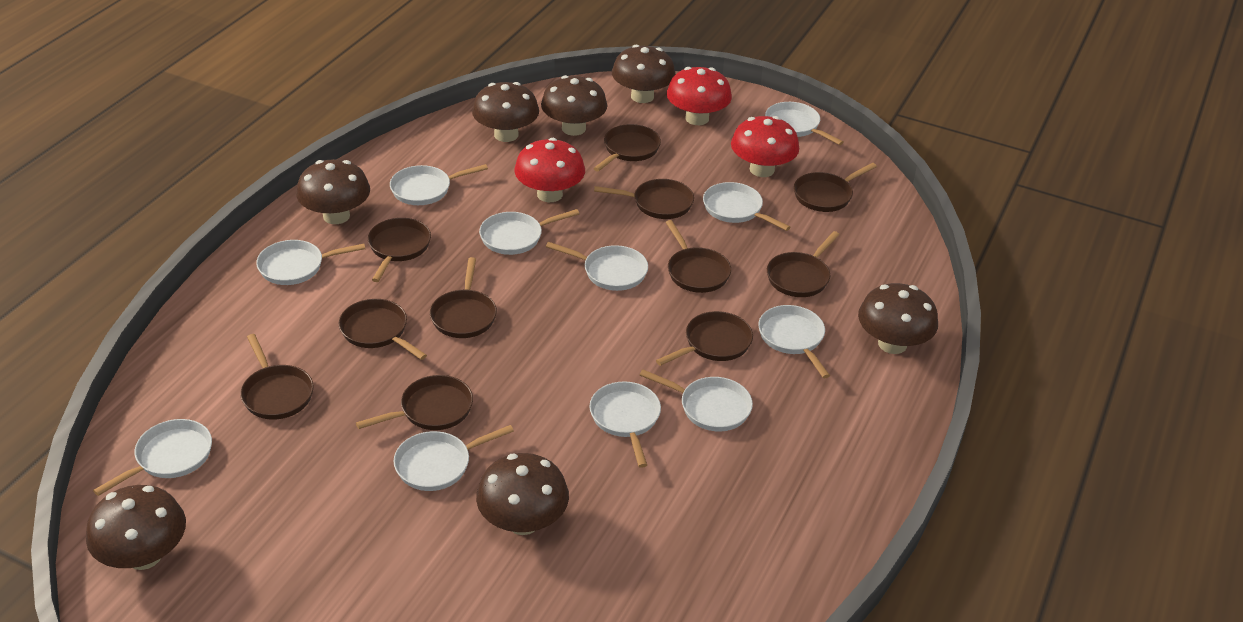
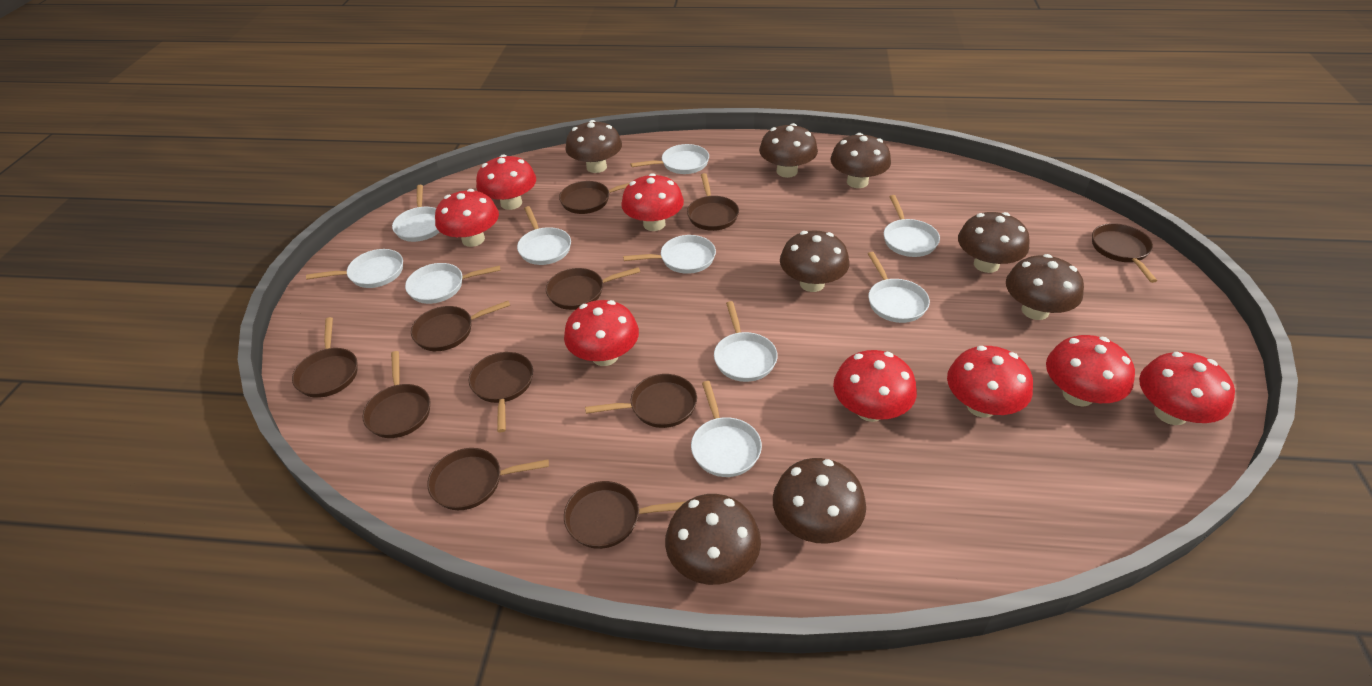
brown mushroom: 7 -> 8
red mushroom: 3 -> 8
white pan: 11 -> 10

